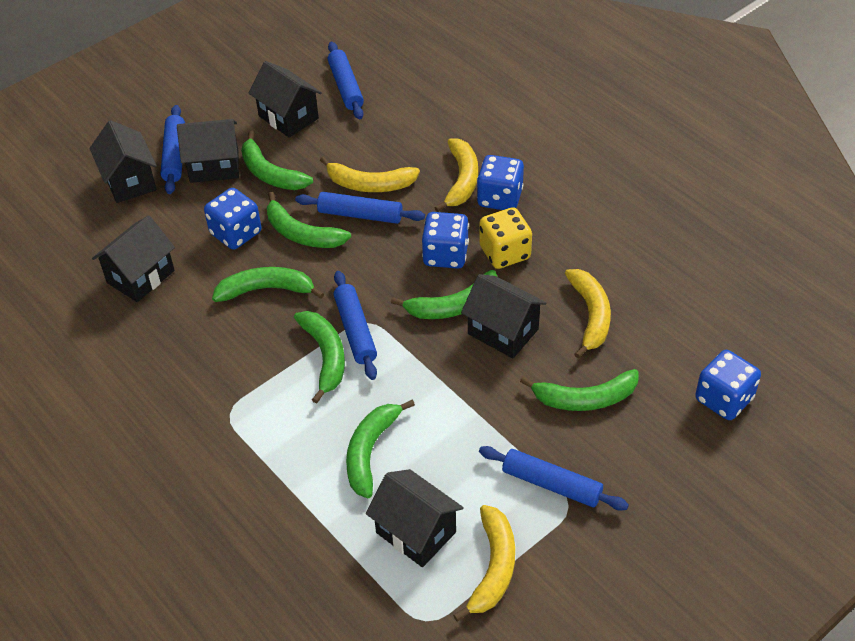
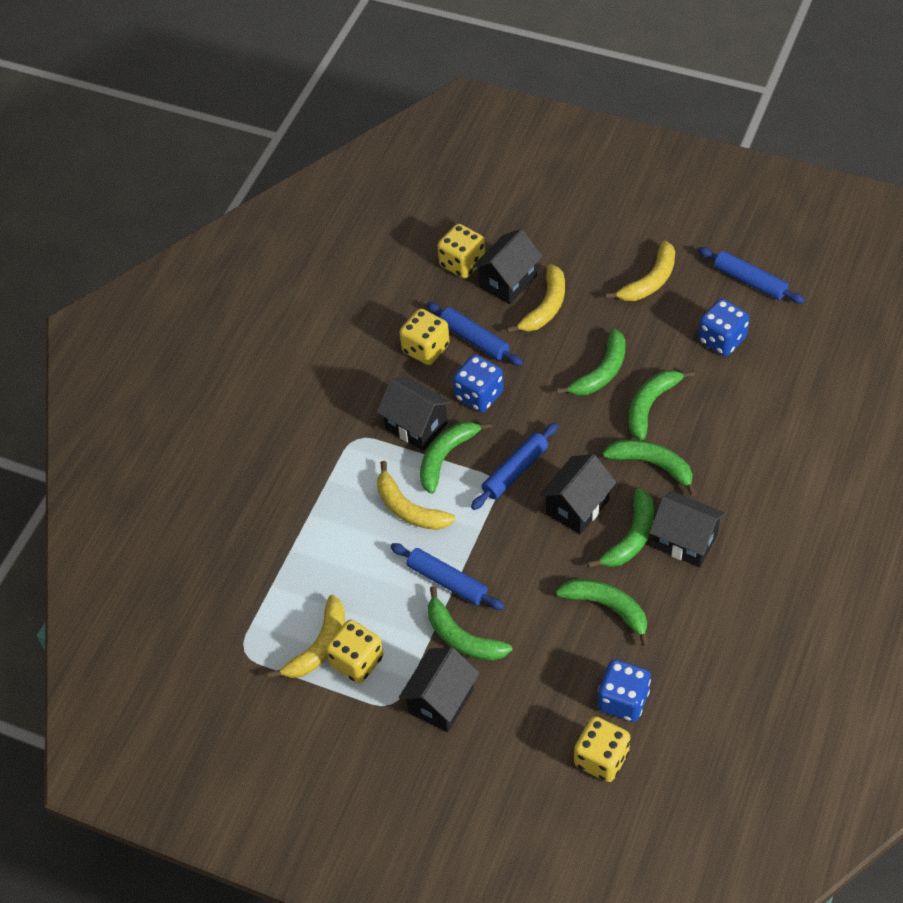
black house: 6 -> 5
blue dice: 4 -> 3
blue rolling pin: 5 -> 4
yellow dice: 1 -> 4

